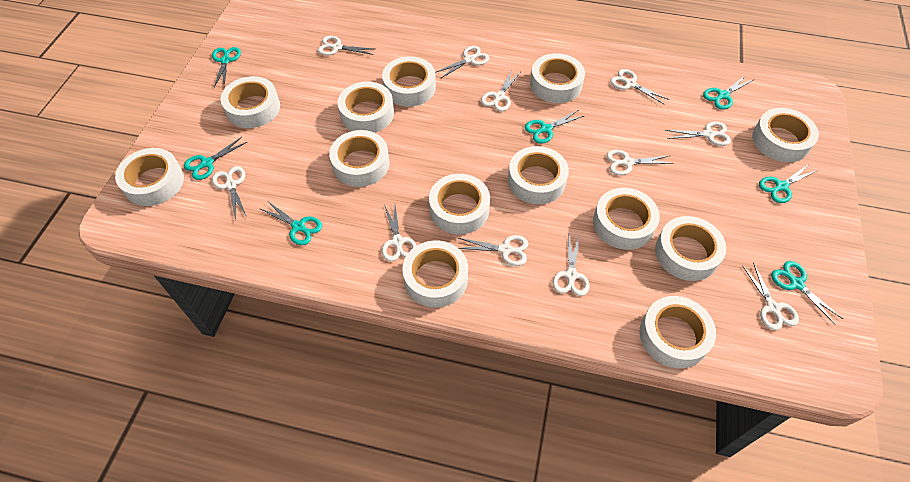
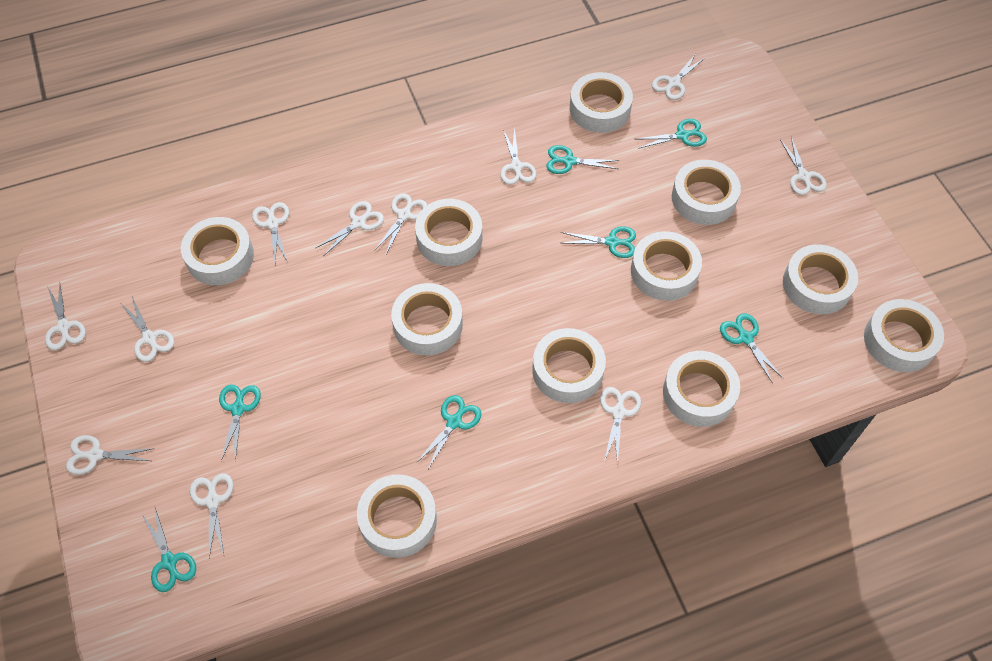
white tape: 13 -> 11

